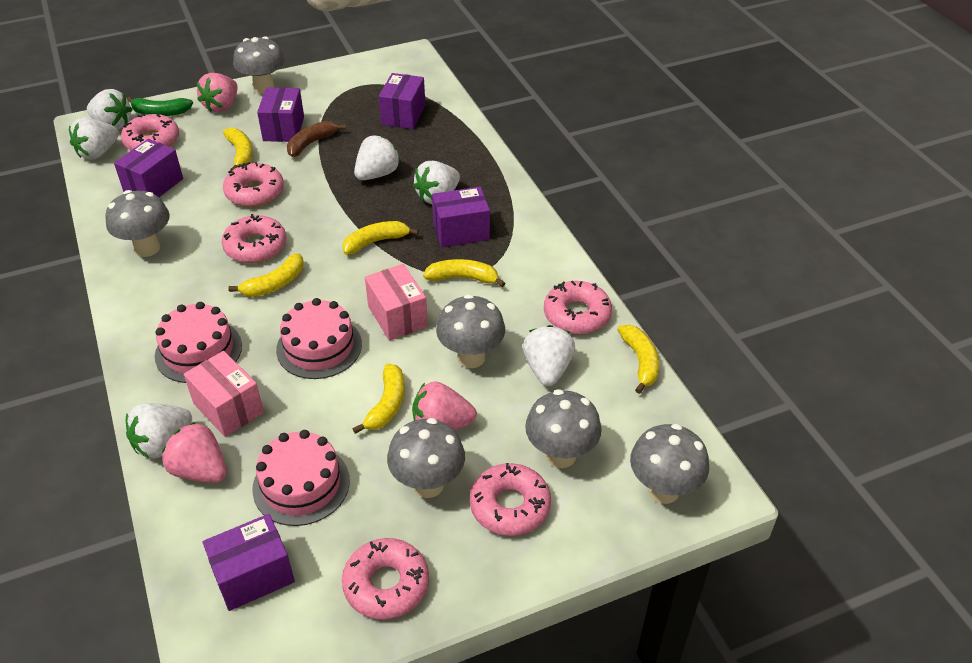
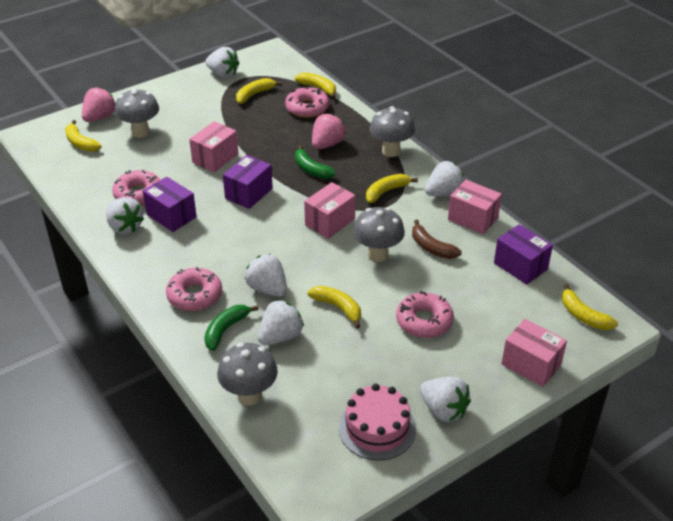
green banana: 1 -> 2
grey mushroom: 6 -> 4
pink box: 2 -> 4
pink cake: 3 -> 1
pink donut: 6 -> 4
pink strawberry: 3 -> 2
purple box: 5 -> 3

